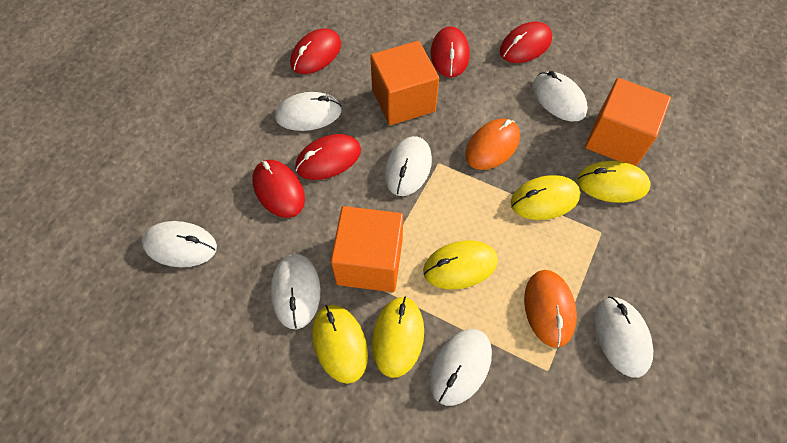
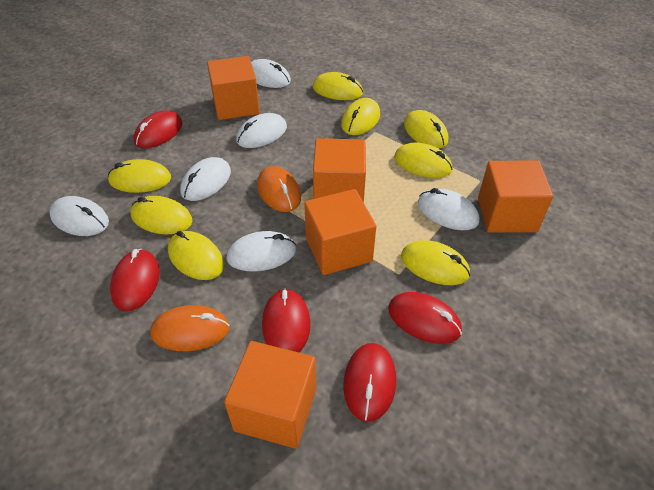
orange cube: 3 -> 5
white mouse: 7 -> 6
yellow mouse: 5 -> 8

